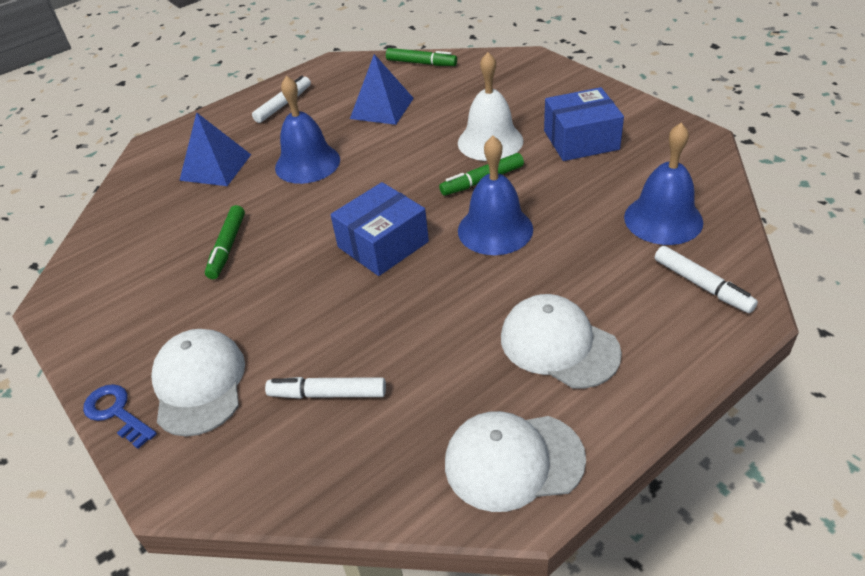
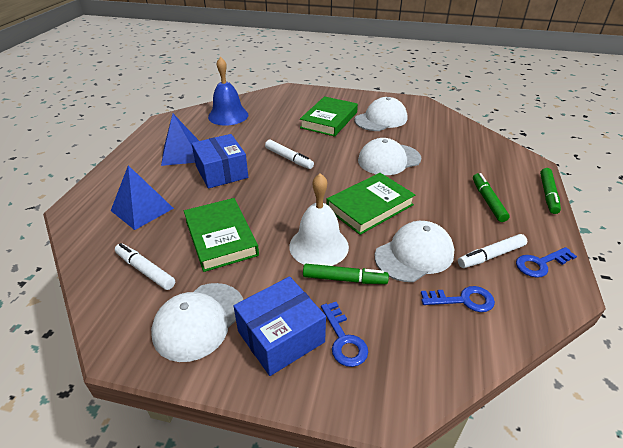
blue bell: 3 -> 1
blue key: 1 -> 3
green book: 0 -> 3
white cap: 3 -> 4

